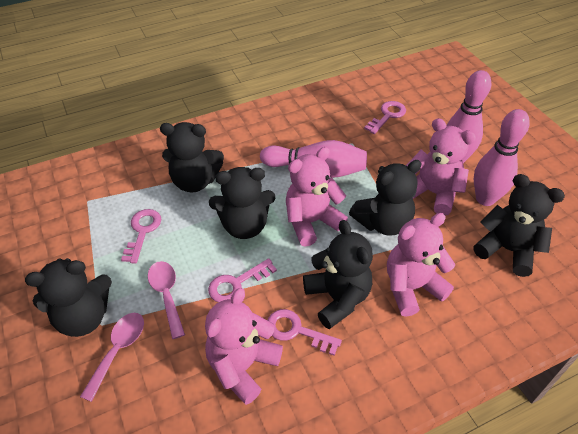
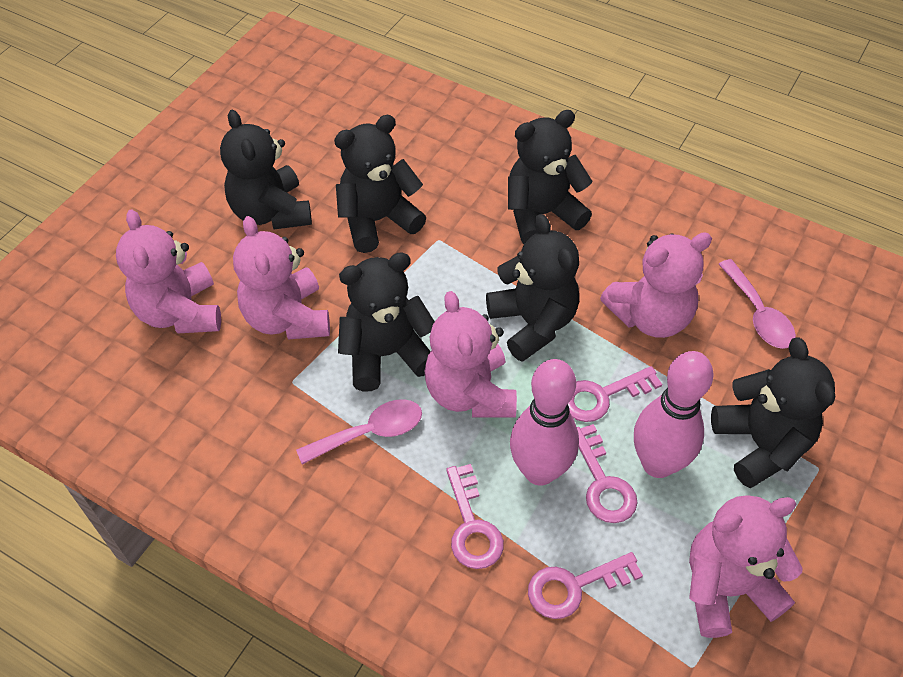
pink bowling pin: 3 -> 2
pink teddy bear: 4 -> 5

